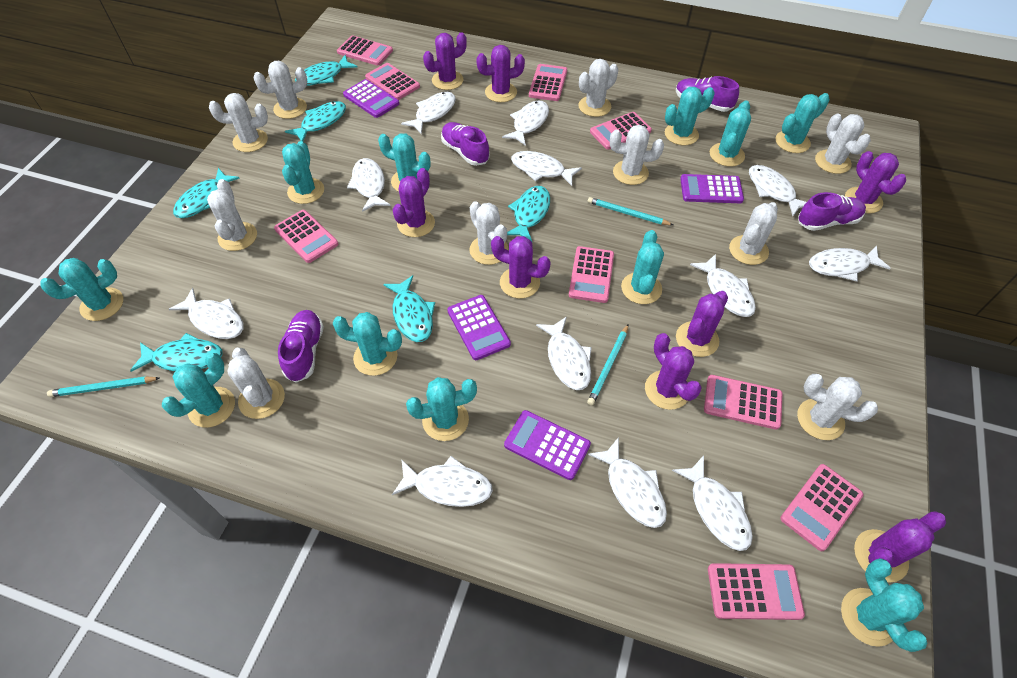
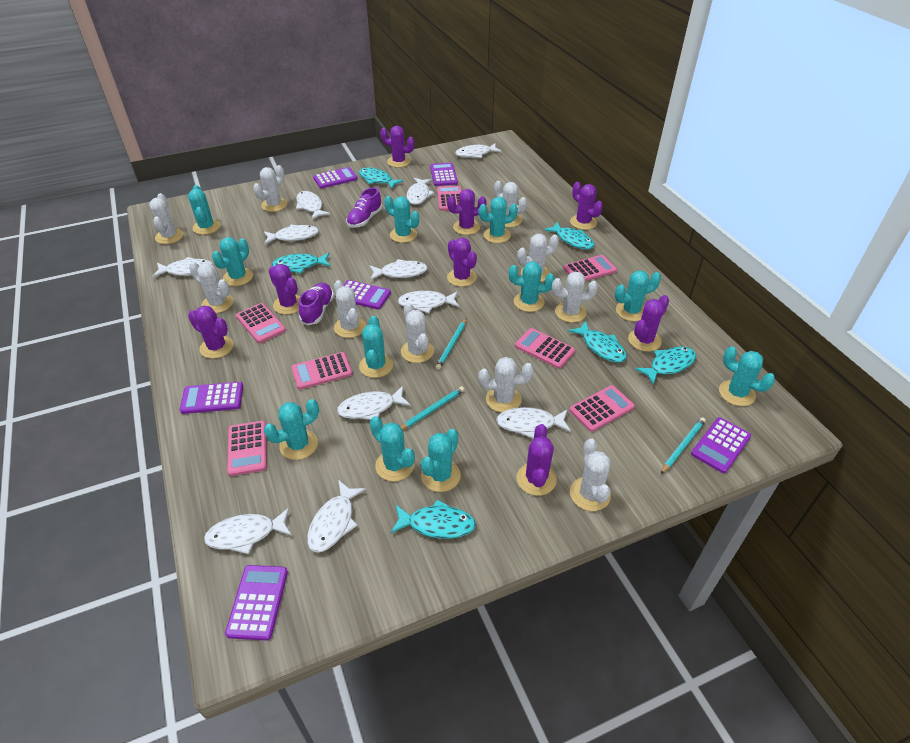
pink calculator: 9 -> 7
purple calculator: 4 -> 6
purple shoe: 4 -> 2
white fish: 12 -> 11

